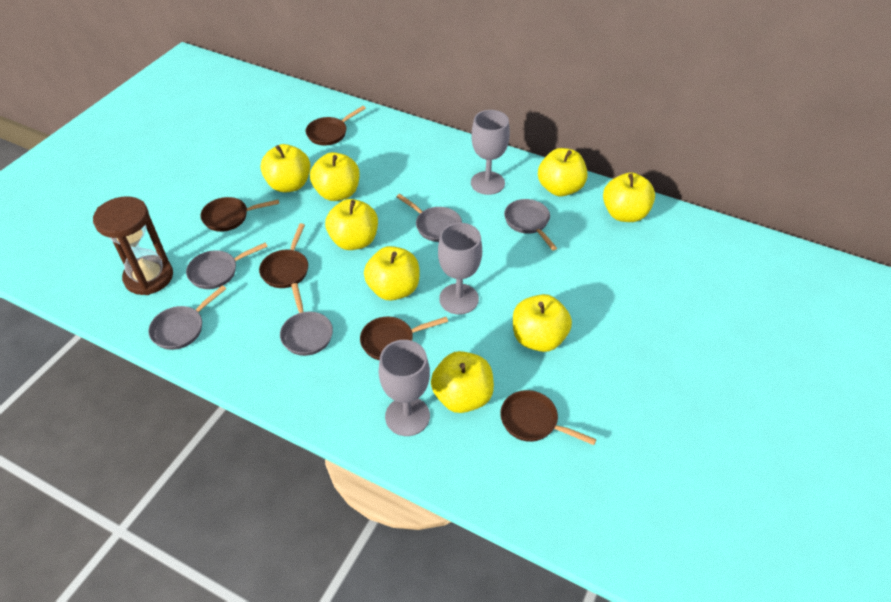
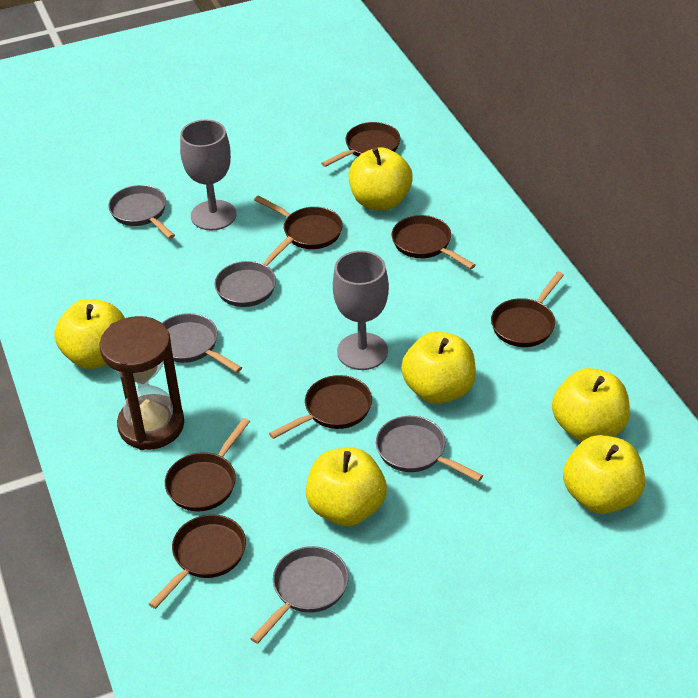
brown pan: 5 -> 7
grey goblet: 3 -> 2
yellow apple: 8 -> 6

